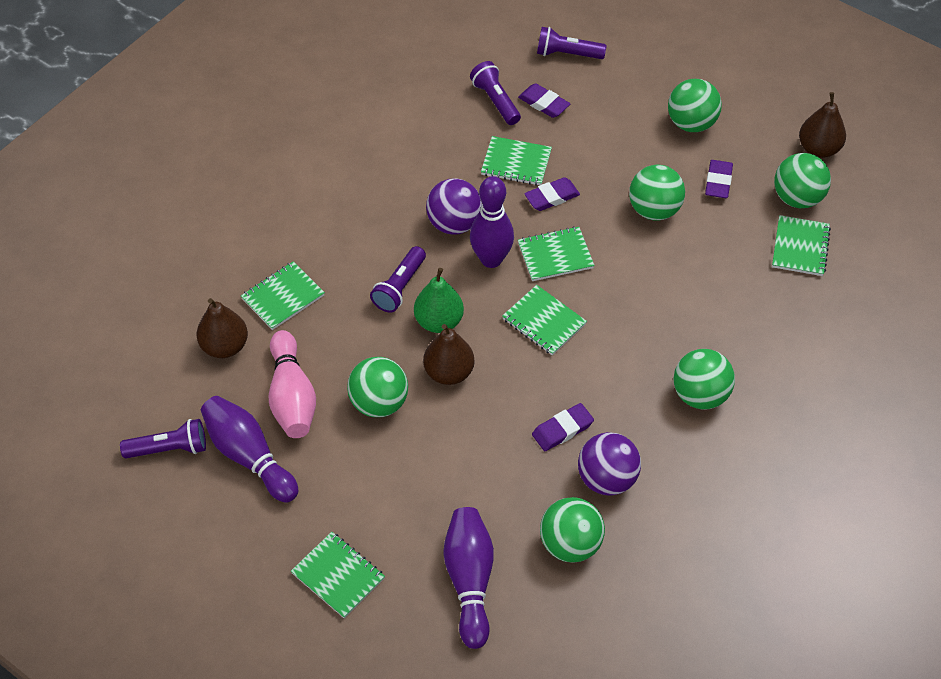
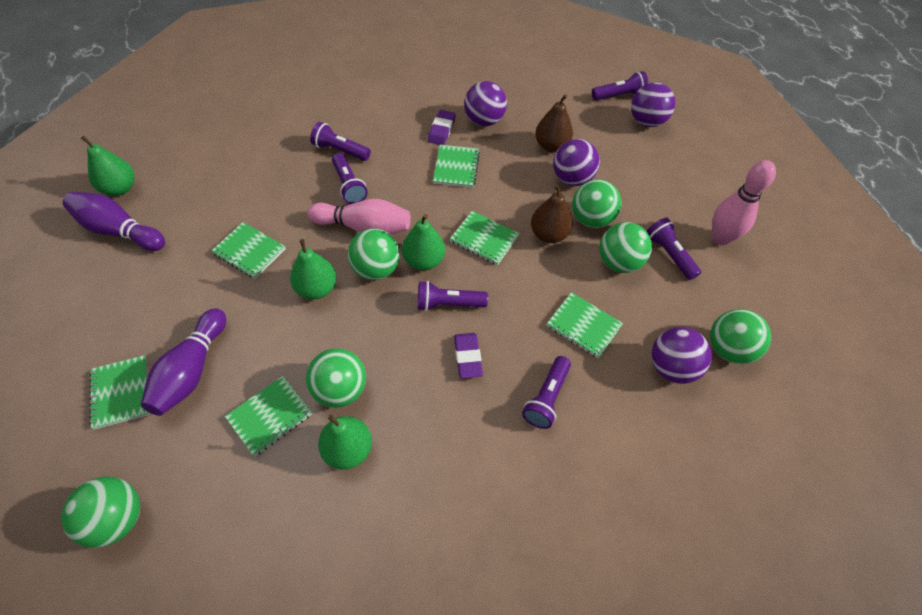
brown pear: 3 -> 2
green pear: 1 -> 4
pink bowling pin: 1 -> 2
purple ball: 2 -> 4
purple bowling pin: 3 -> 2
purple eraser: 4 -> 2
purple flashlight: 4 -> 6

